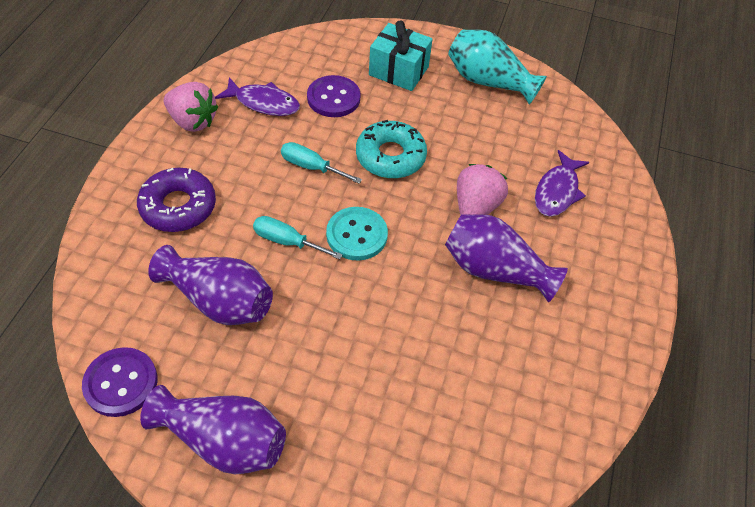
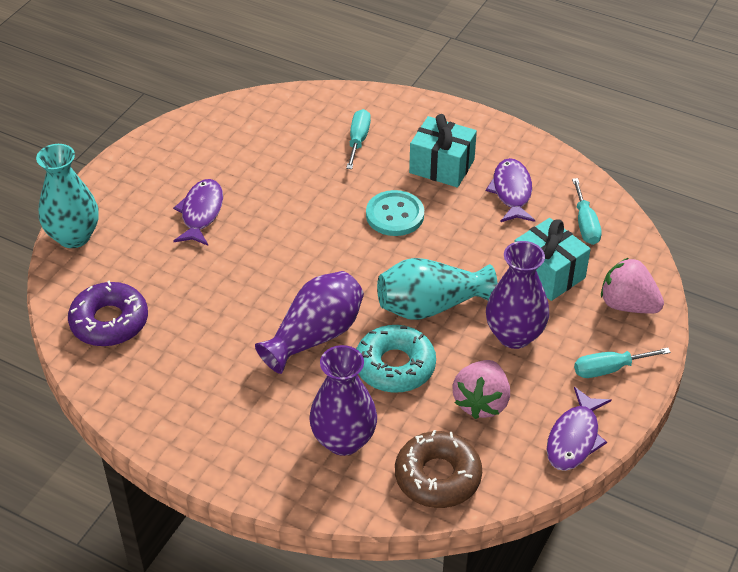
brown donut: 0 -> 1
purple button: 2 -> 0
purple fish: 2 -> 3
turquoise gift: 1 -> 2
turquoise screwdriver: 2 -> 3
turquoise vase: 1 -> 2

